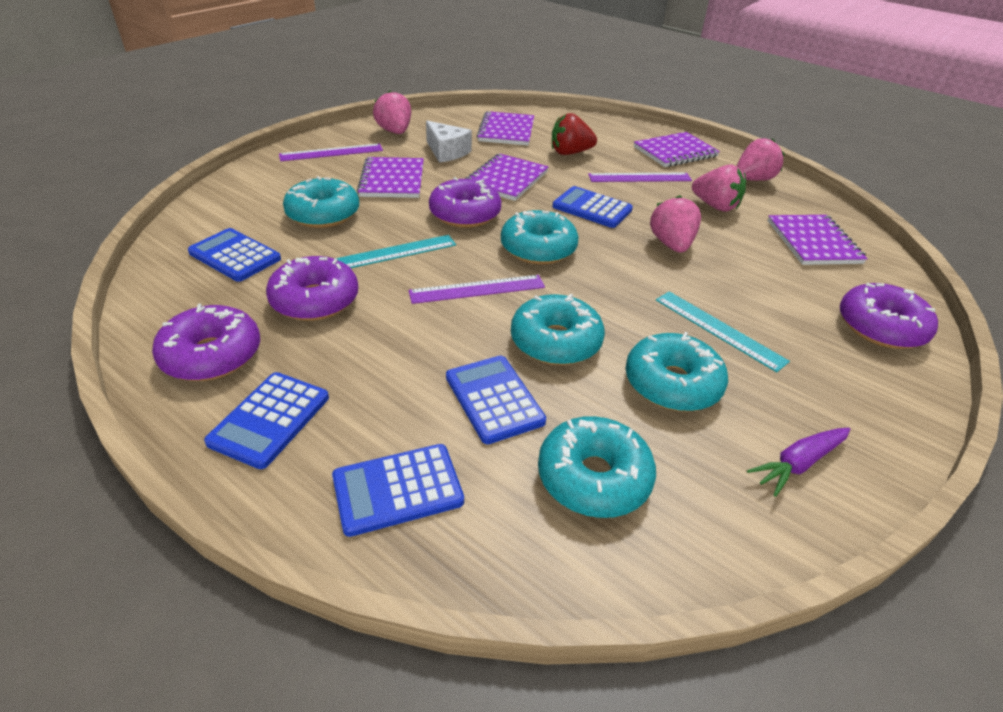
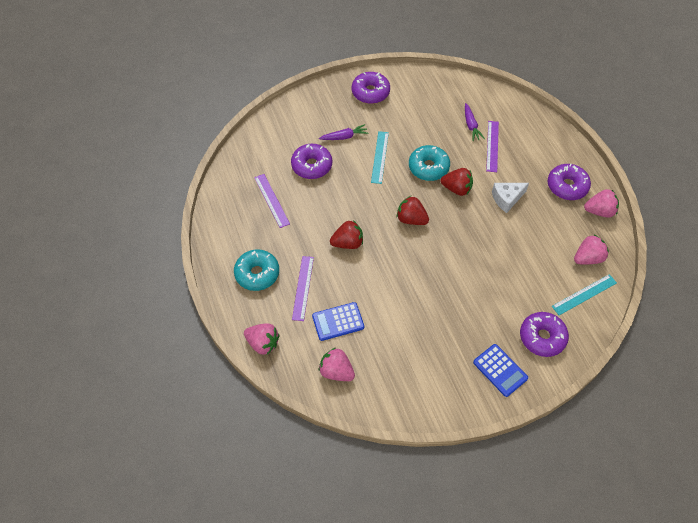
blue calculator: 5 -> 2
purple carrot: 1 -> 2
purple notebook: 5 -> 0
red strawberry: 1 -> 3
turquoise donut: 5 -> 2

